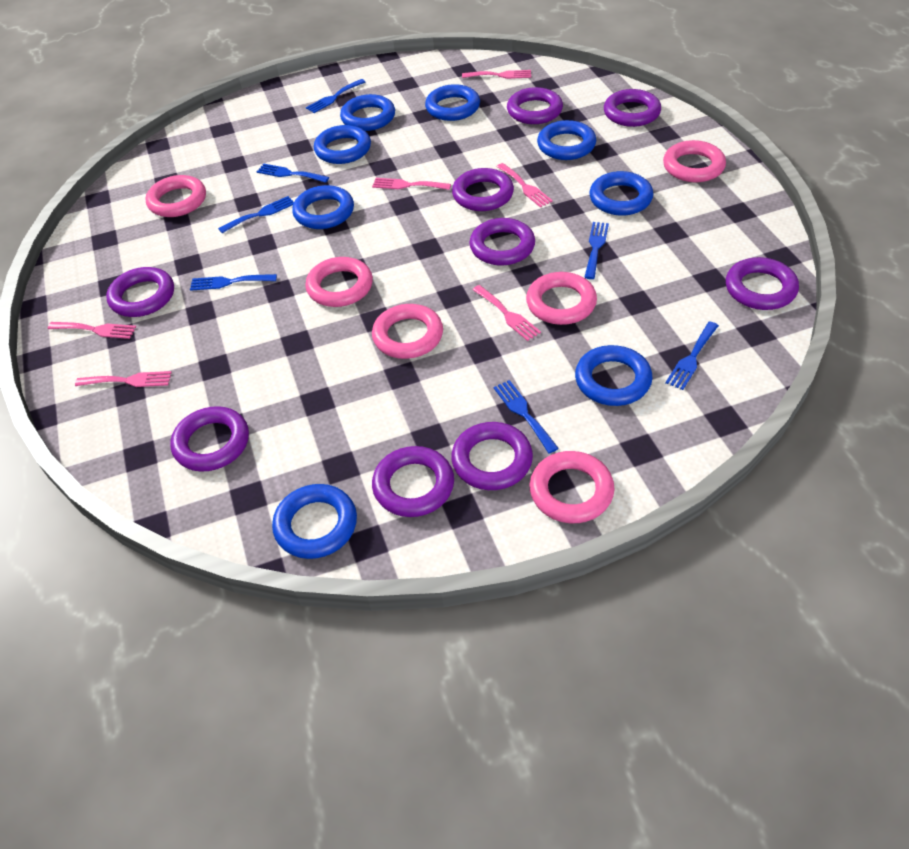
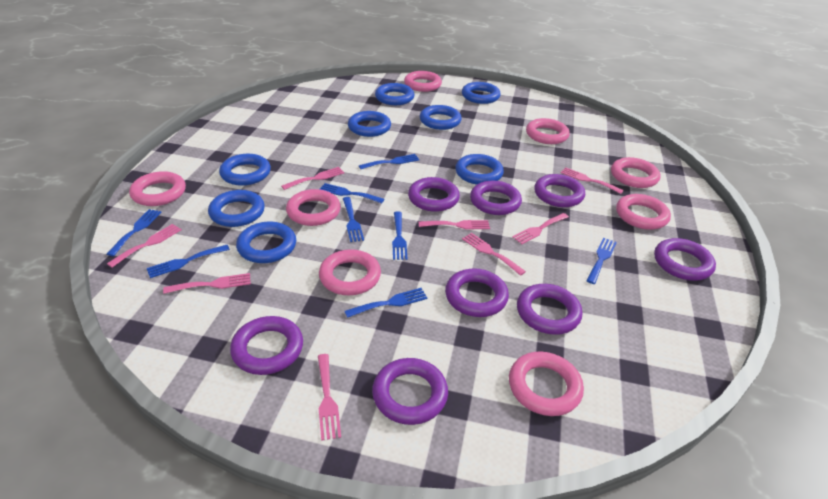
blue fork: 7 -> 8
pink fork: 6 -> 8
pink ring: 6 -> 8
purple ring: 9 -> 8

